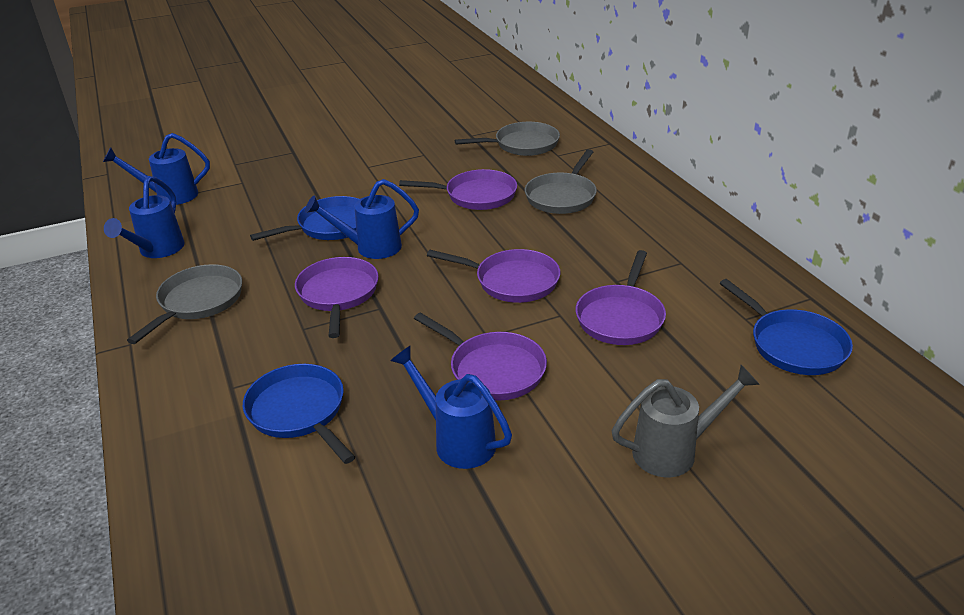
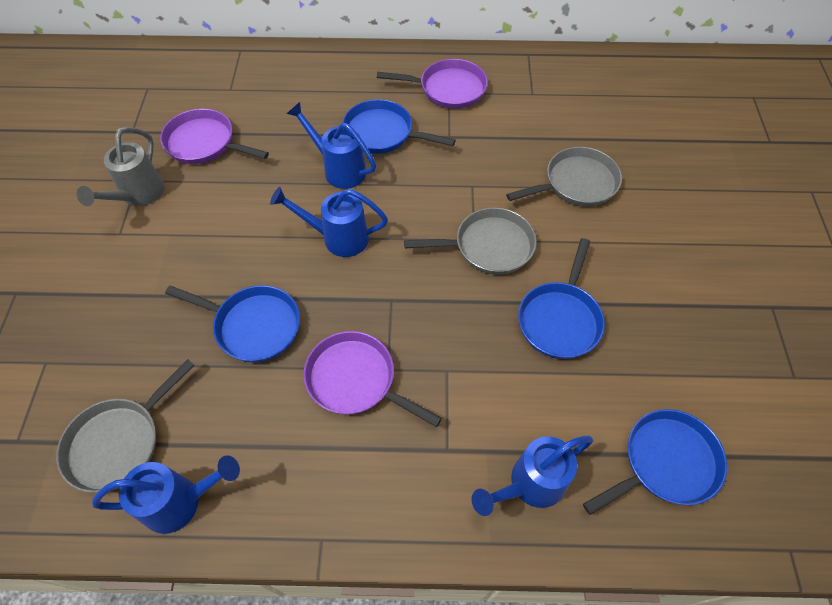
blue pan: 3 -> 4
purple pan: 5 -> 3

